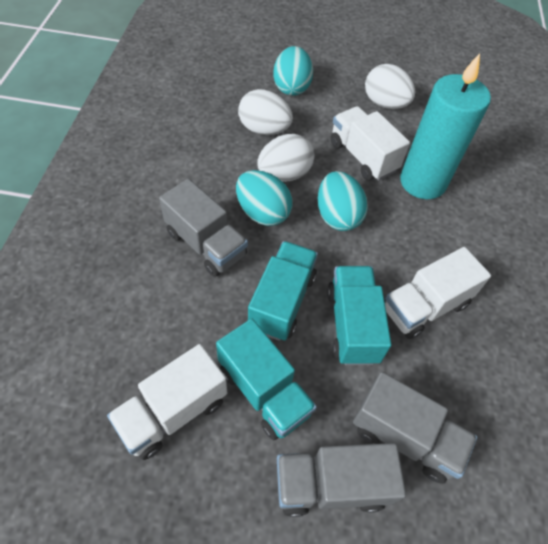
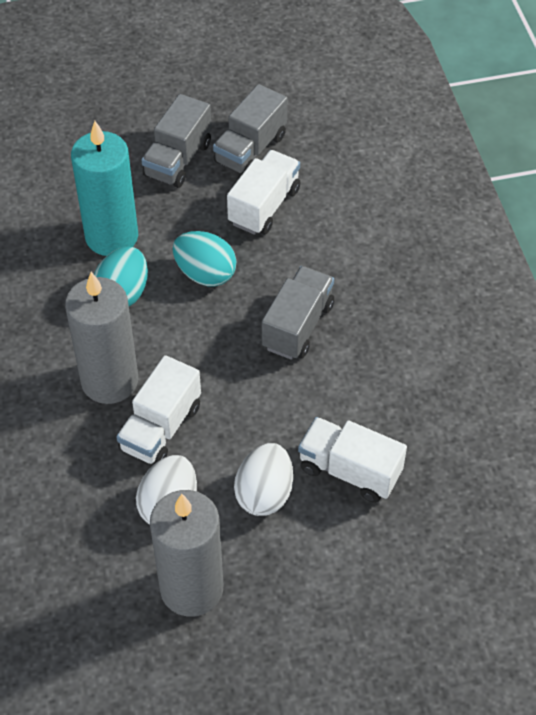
grey candle: 0 -> 2
turquoise egg: 3 -> 2
turquoise truck: 3 -> 0
white egg: 3 -> 2

